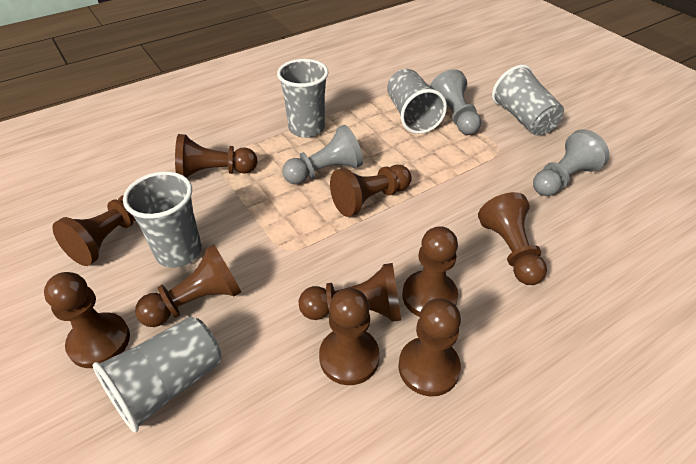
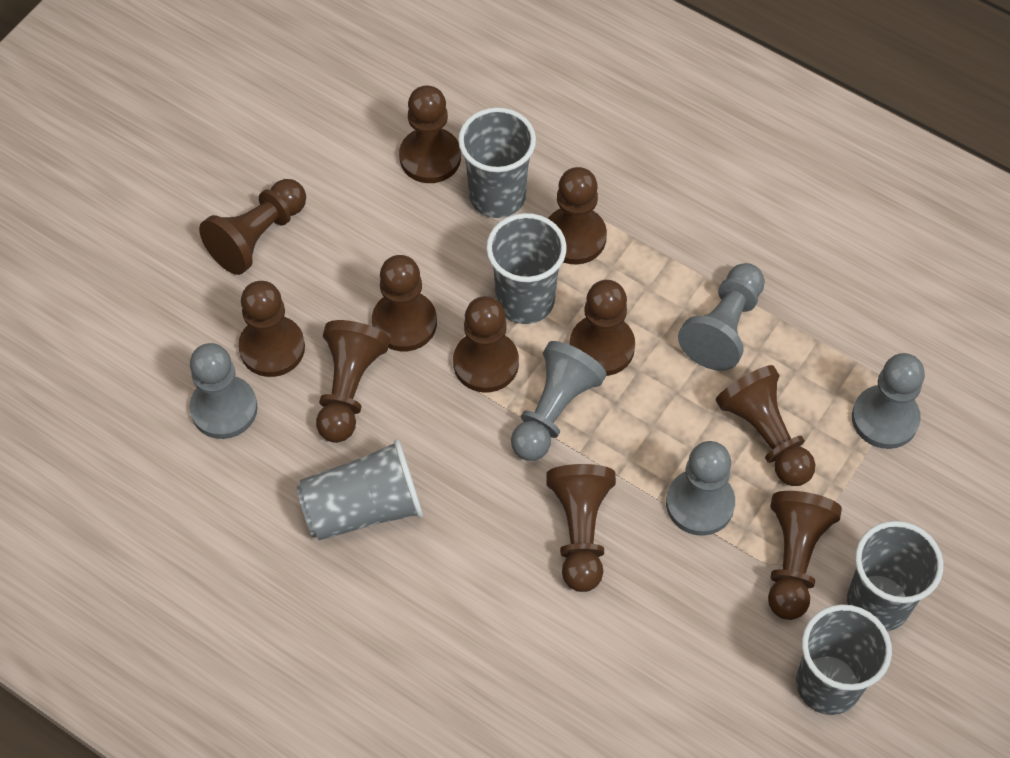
brown pawn: 10 -> 11
grey pawn: 3 -> 5

